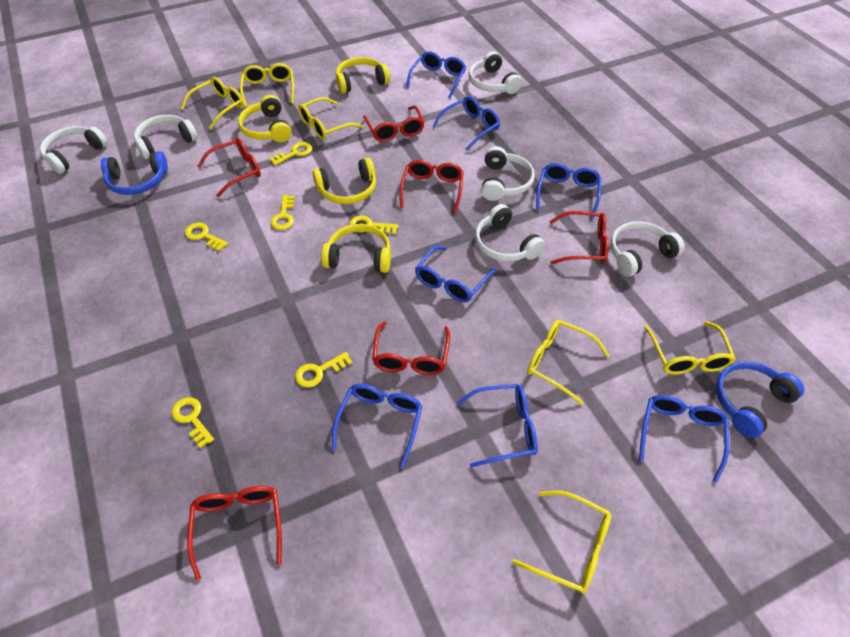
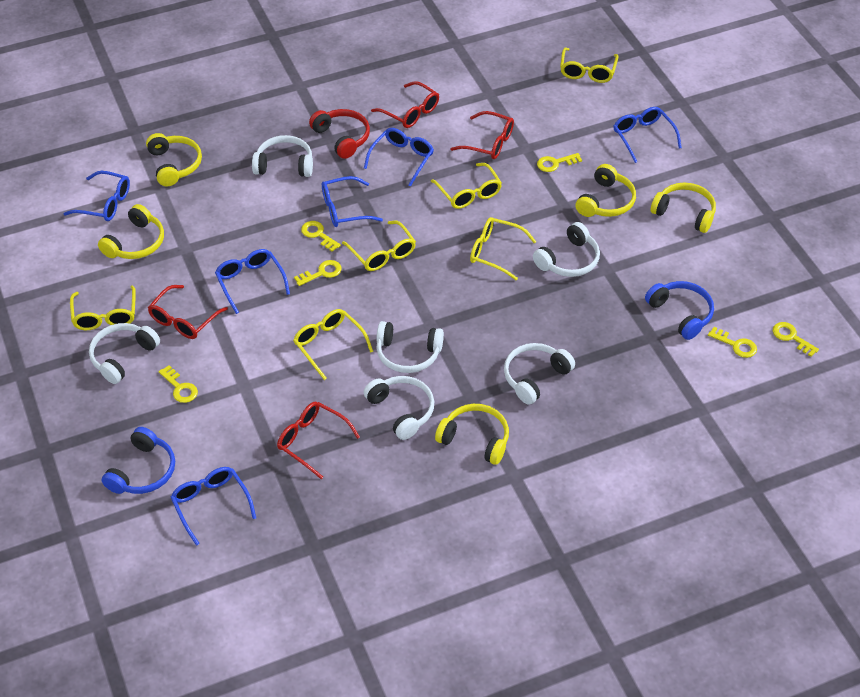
blue glasses: 7 -> 6
red glasses: 6 -> 4
red headphones: 0 -> 1
yellow headphones: 4 -> 5

